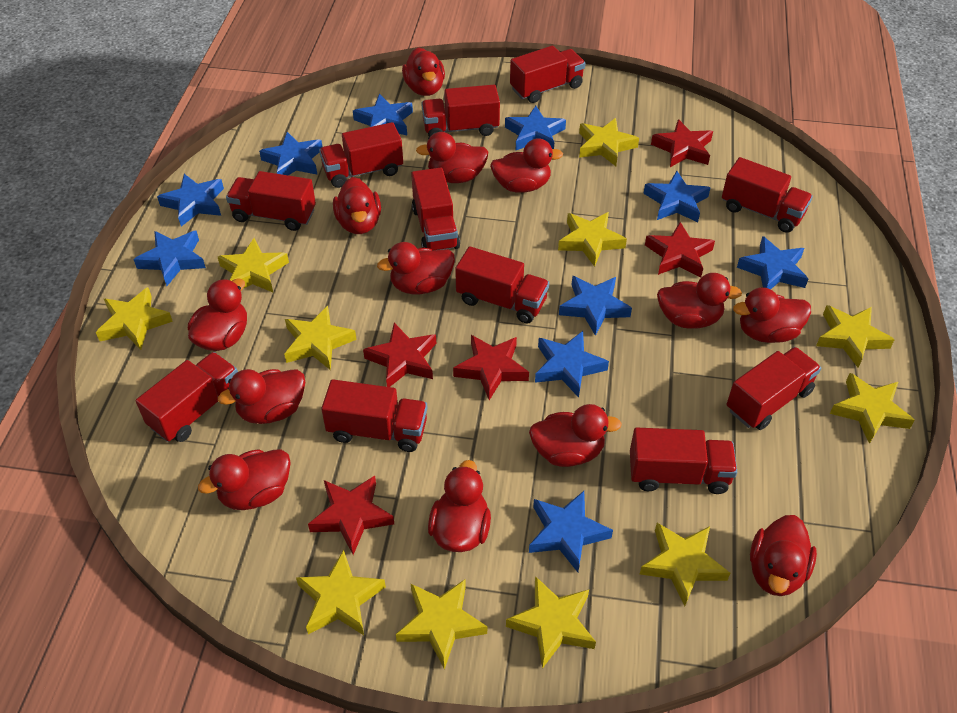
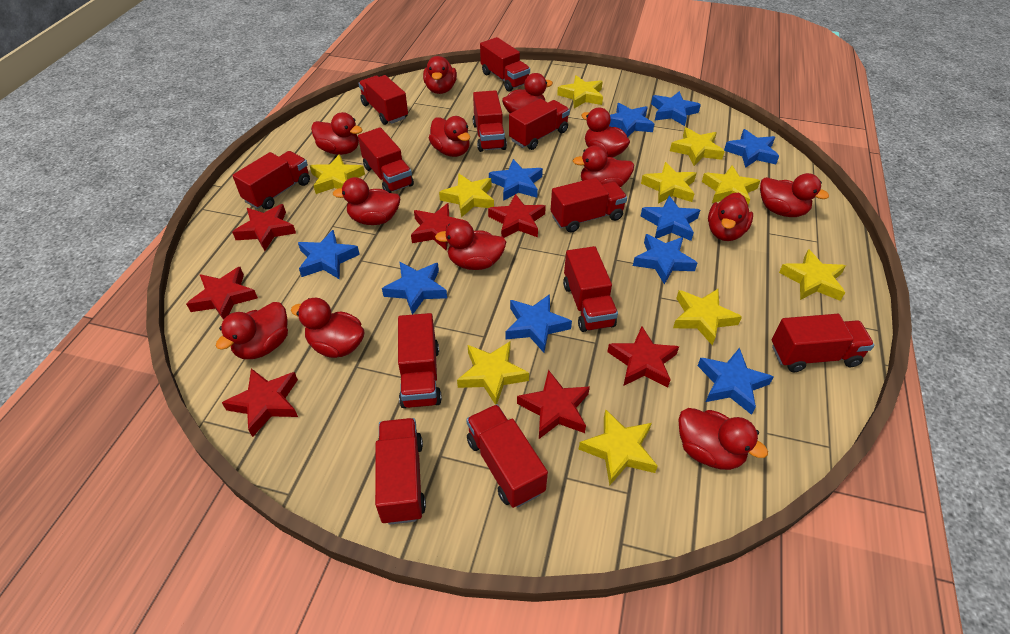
red star: 5 -> 7
red truck: 11 -> 12
yellow star: 11 -> 10

